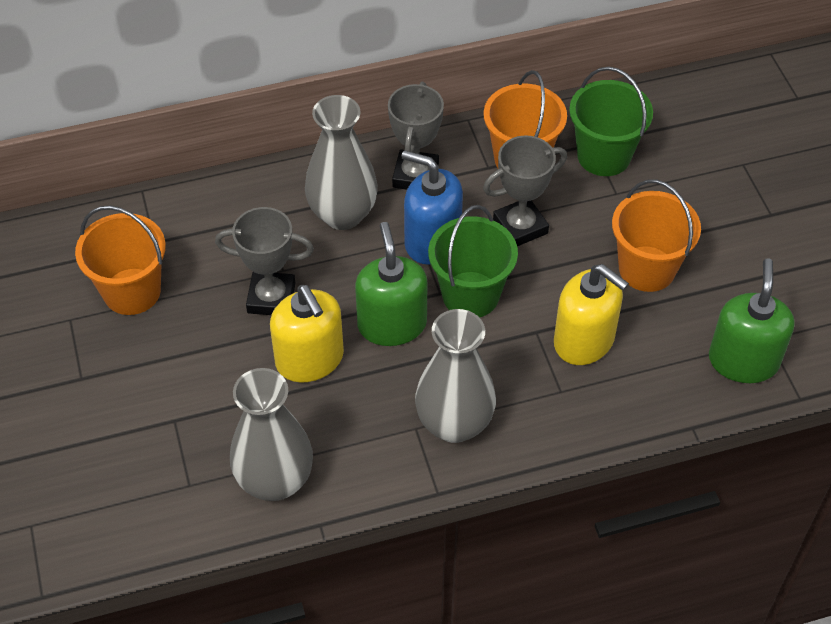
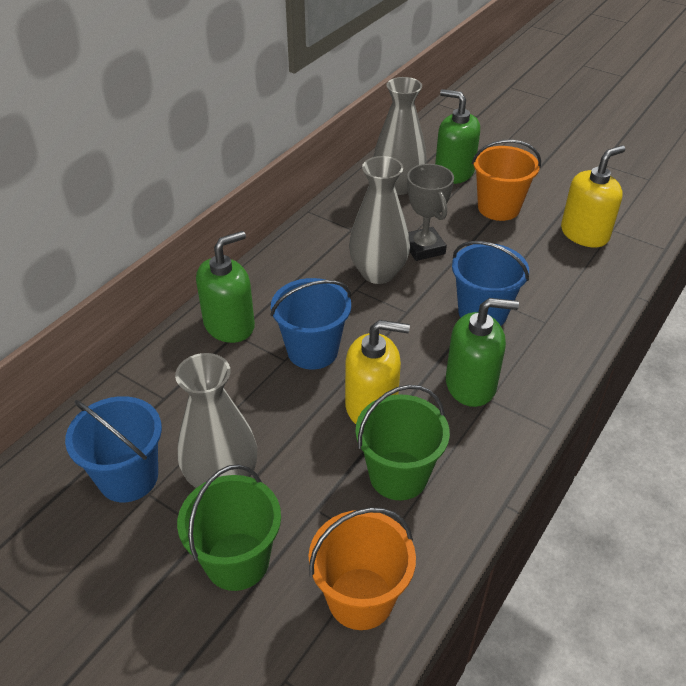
blue bucket: 0 -> 3
blue soap dispenser: 1 -> 0
green soap dispenser: 2 -> 3
grey trophy: 3 -> 1
orange bucket: 3 -> 2

